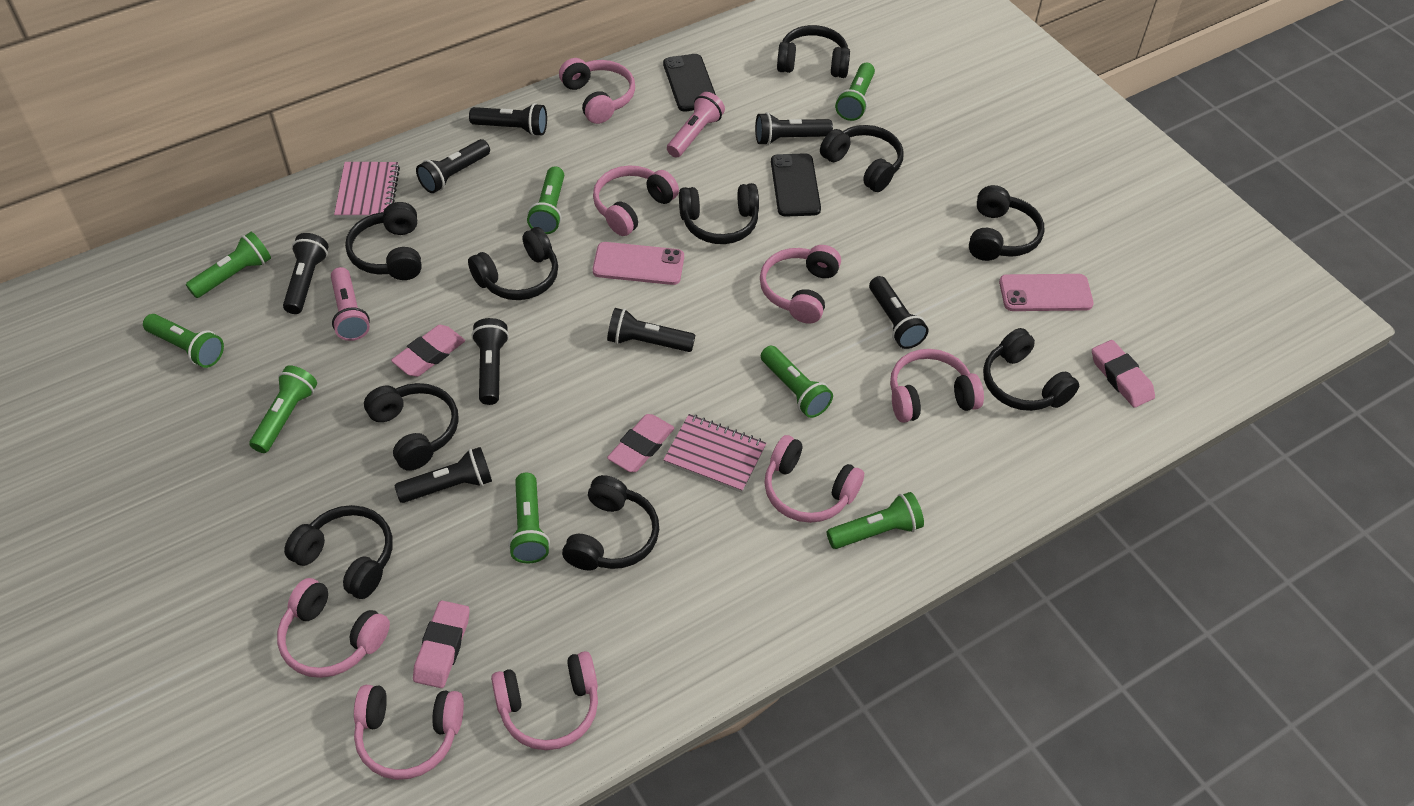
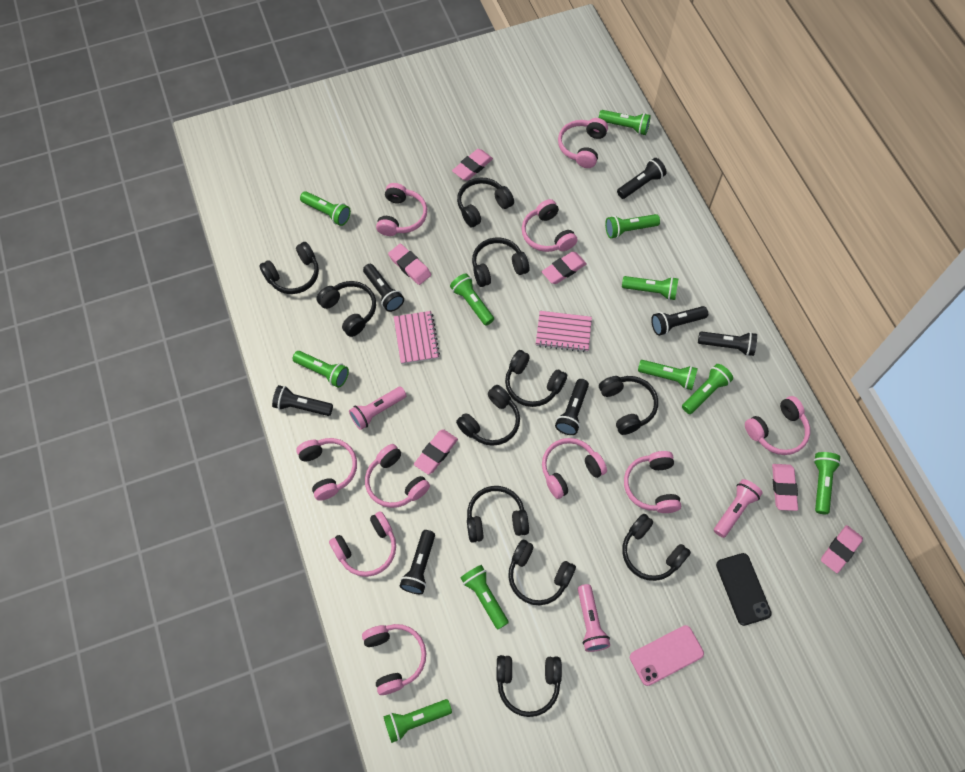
black flashlight: 8 -> 7
black headphones: 10 -> 11
black phone: 2 -> 1
green flashlight: 8 -> 11
pink eraser: 4 -> 6
pink flashlight: 2 -> 3
pink headphones: 8 -> 10
pink phone: 2 -> 1

